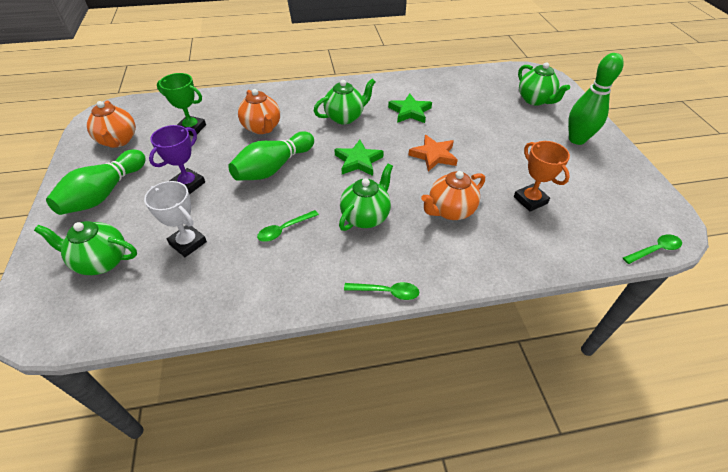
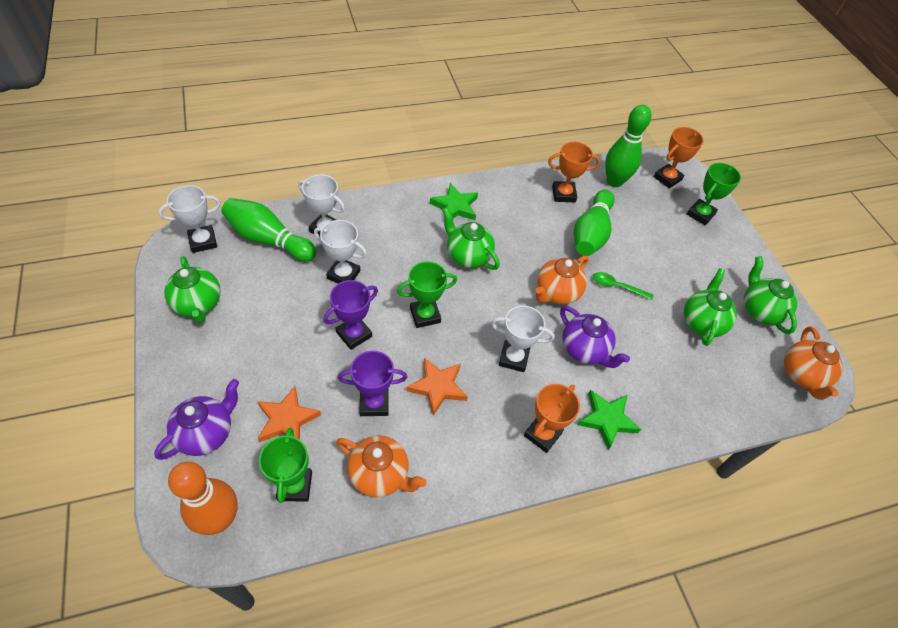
green spoon: 3 -> 1
green trophy: 1 -> 3
orange bowling pin: 0 -> 1
orange star: 1 -> 2
orange trophy: 1 -> 3
purple teapot: 0 -> 2
purple trophy: 1 -> 2
white trophy: 1 -> 4

